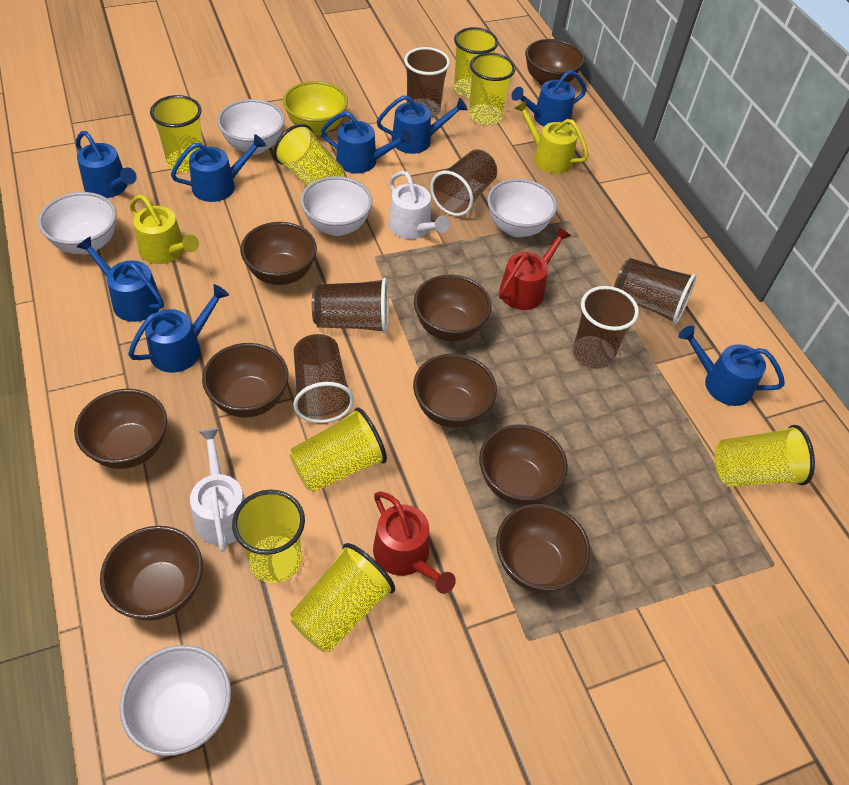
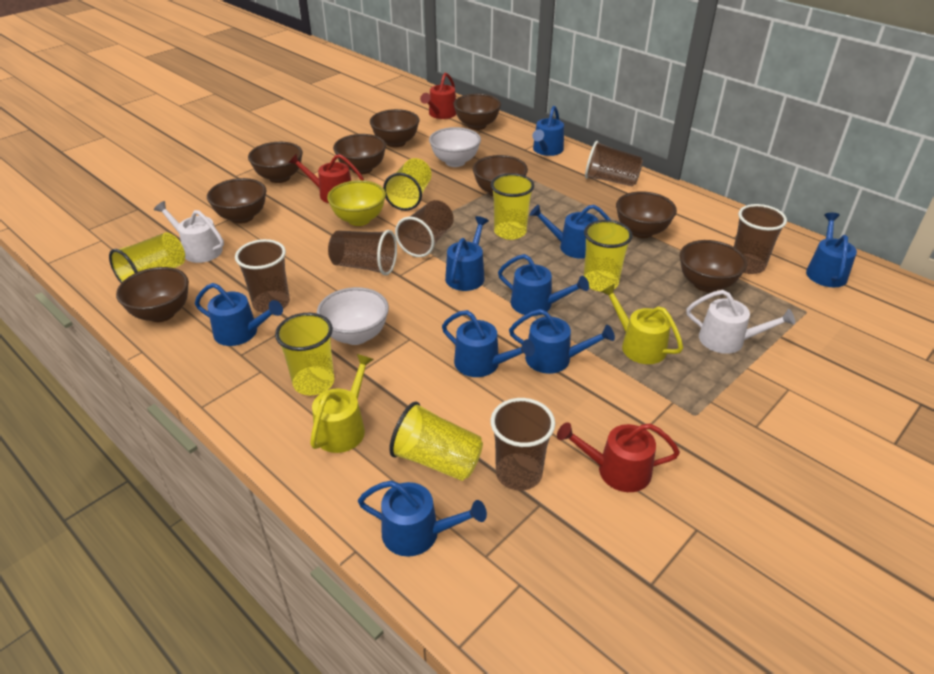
blue watering can: 8 -> 9
red watering can: 2 -> 3
white bowl: 5 -> 2
yellow cup: 8 -> 6

